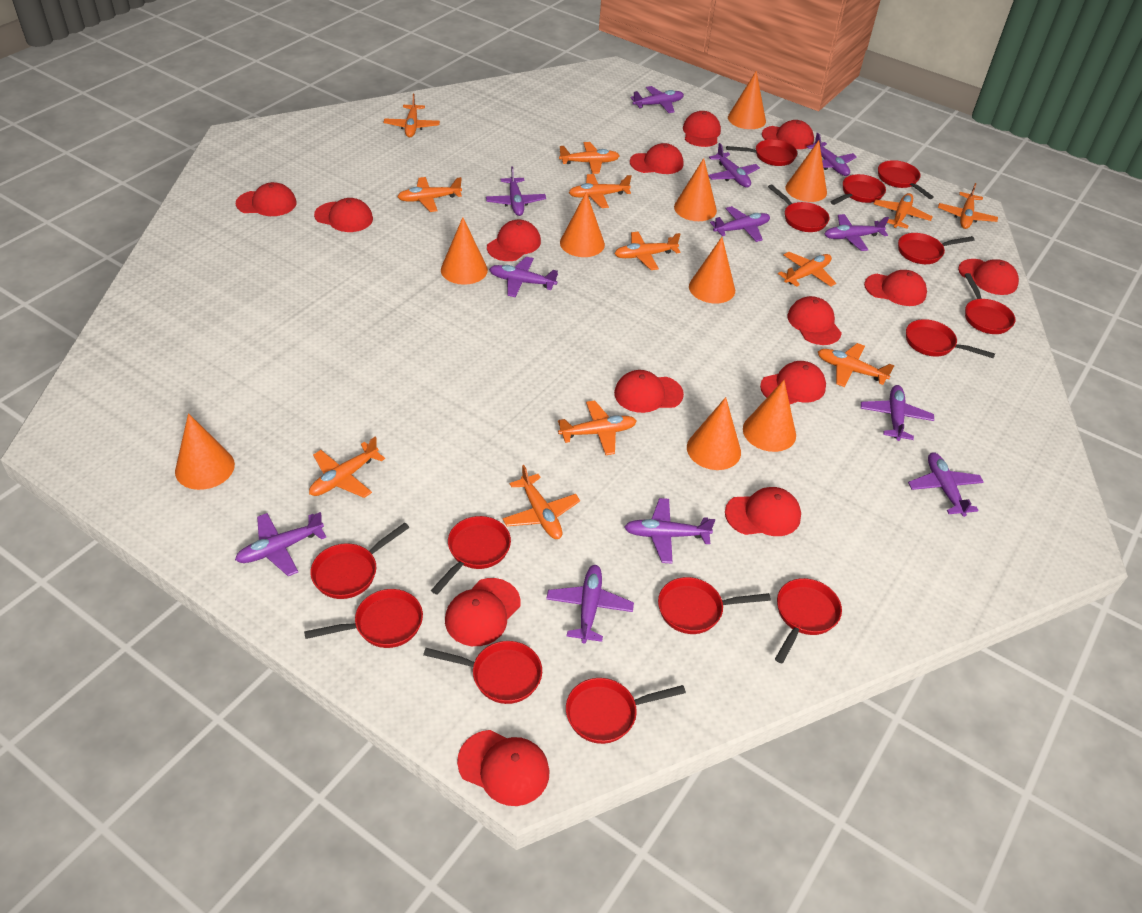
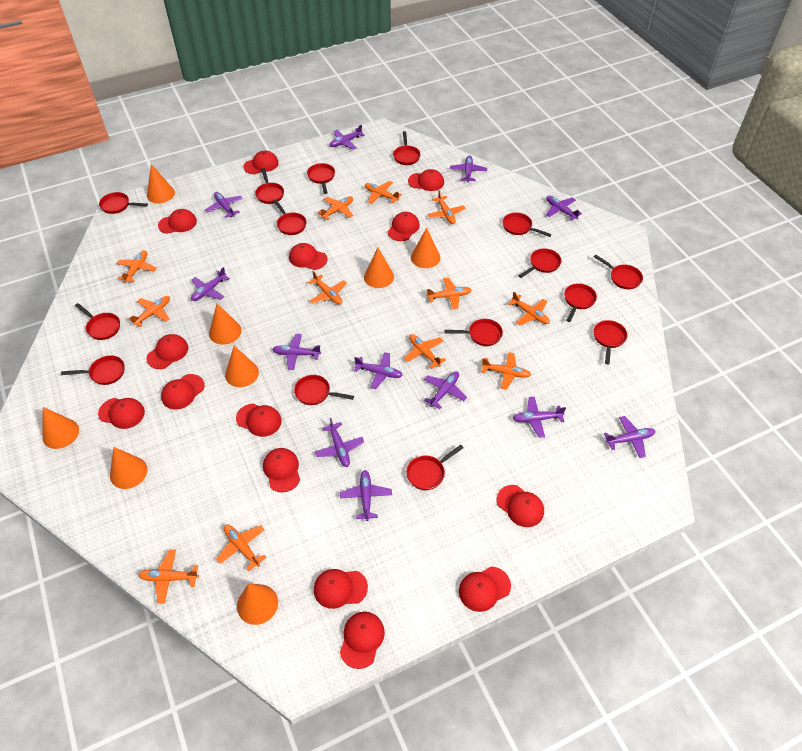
orange cone: 9 -> 8
red pan: 14 -> 15

